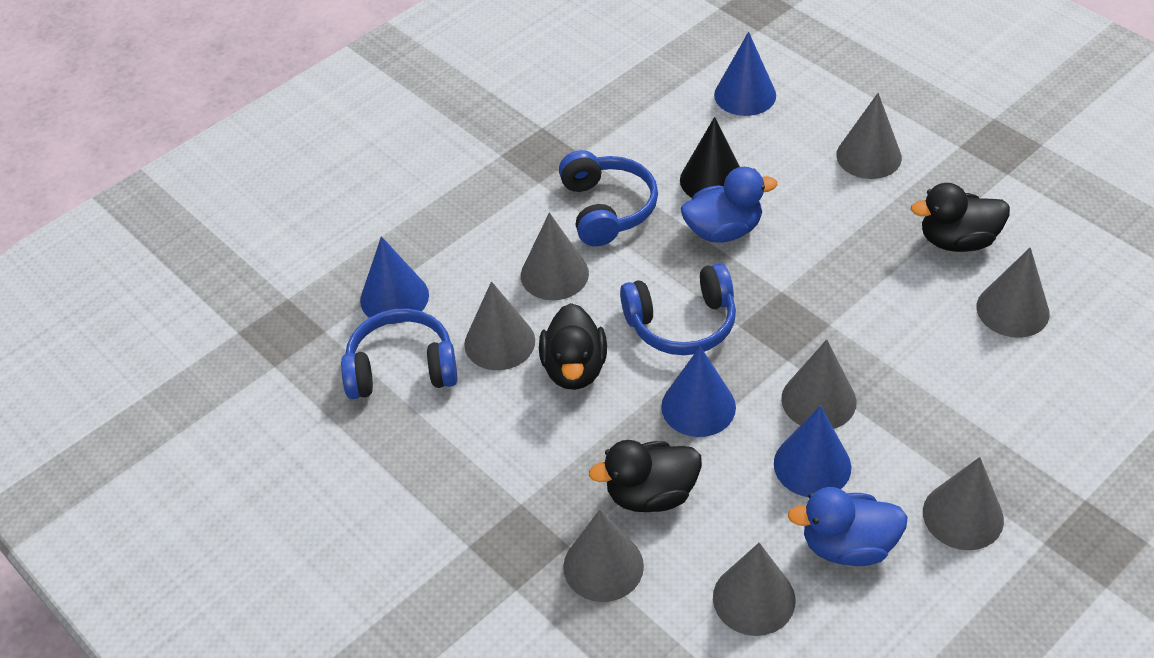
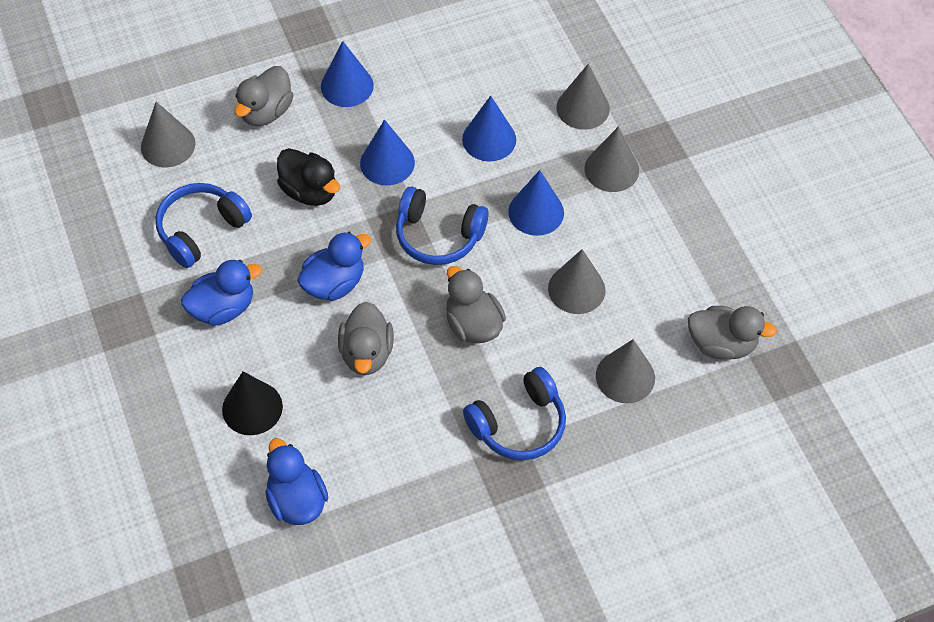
black duck: 3 -> 1
blue duck: 2 -> 3
grey cone: 8 -> 5
grey duck: 0 -> 4

